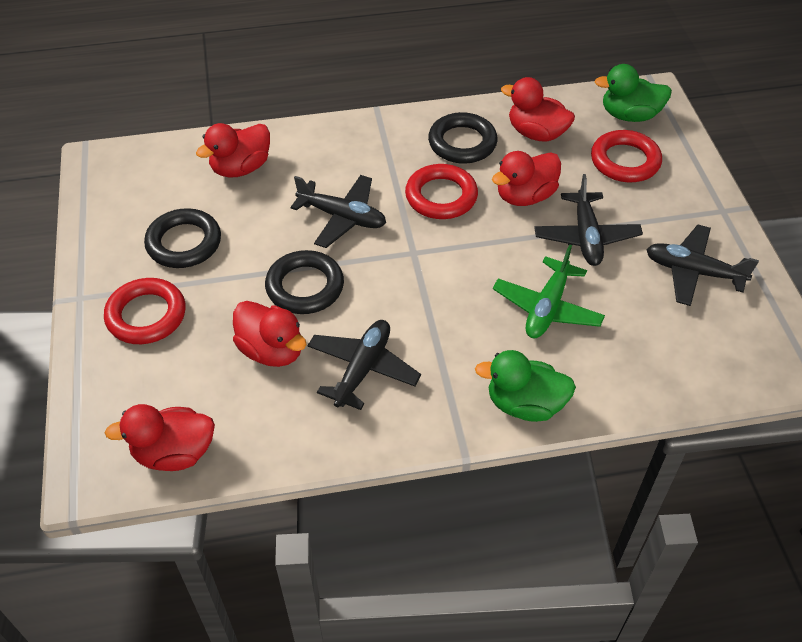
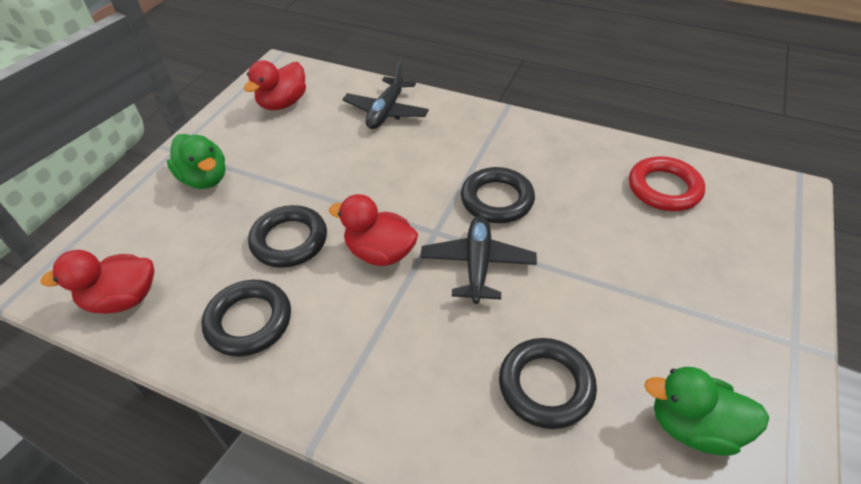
black plane: 4 -> 2
black ring: 3 -> 4
green plane: 1 -> 0
red duck: 5 -> 3
red ring: 3 -> 1

